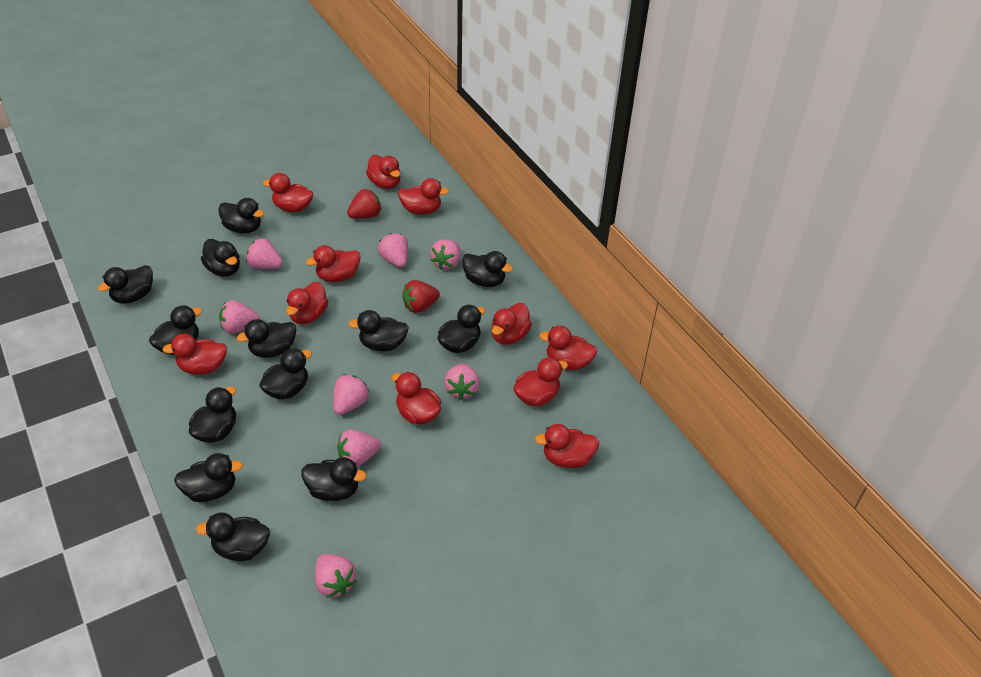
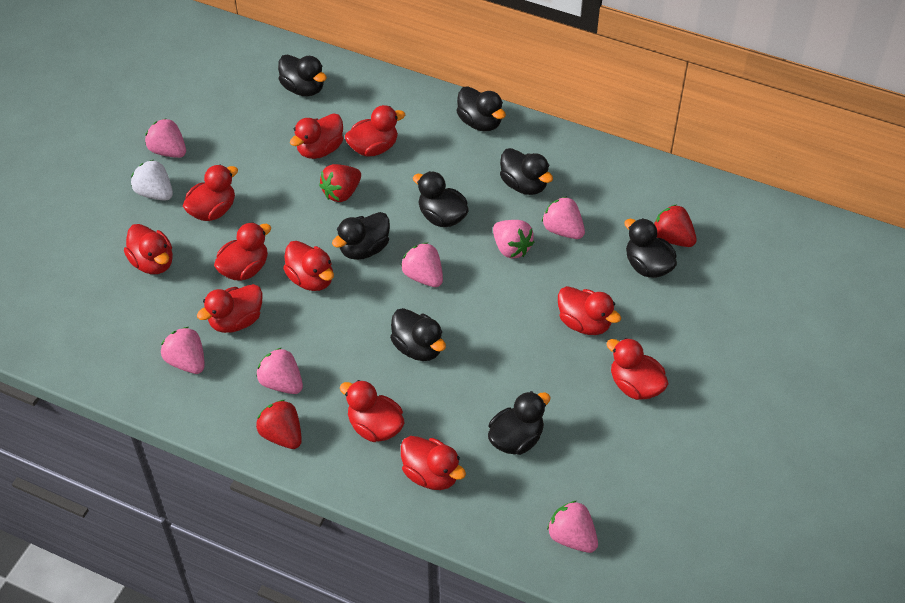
black duck: 13 -> 8
pink strawberry: 8 -> 7
red strawberry: 2 -> 3
white strawberry: 0 -> 1

